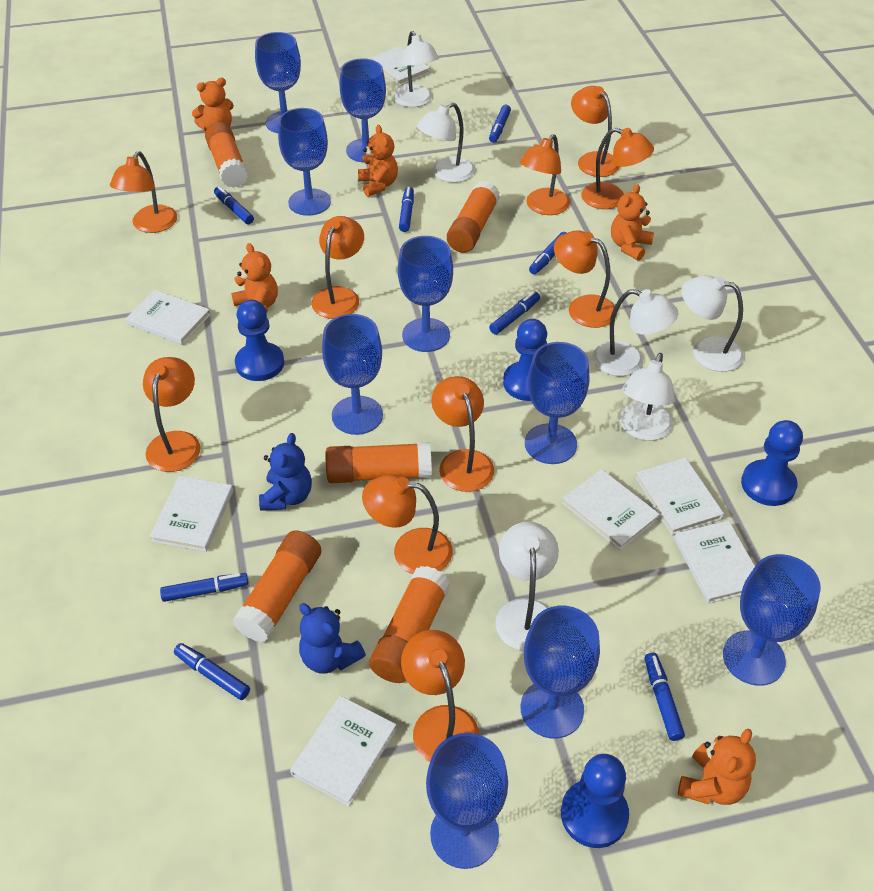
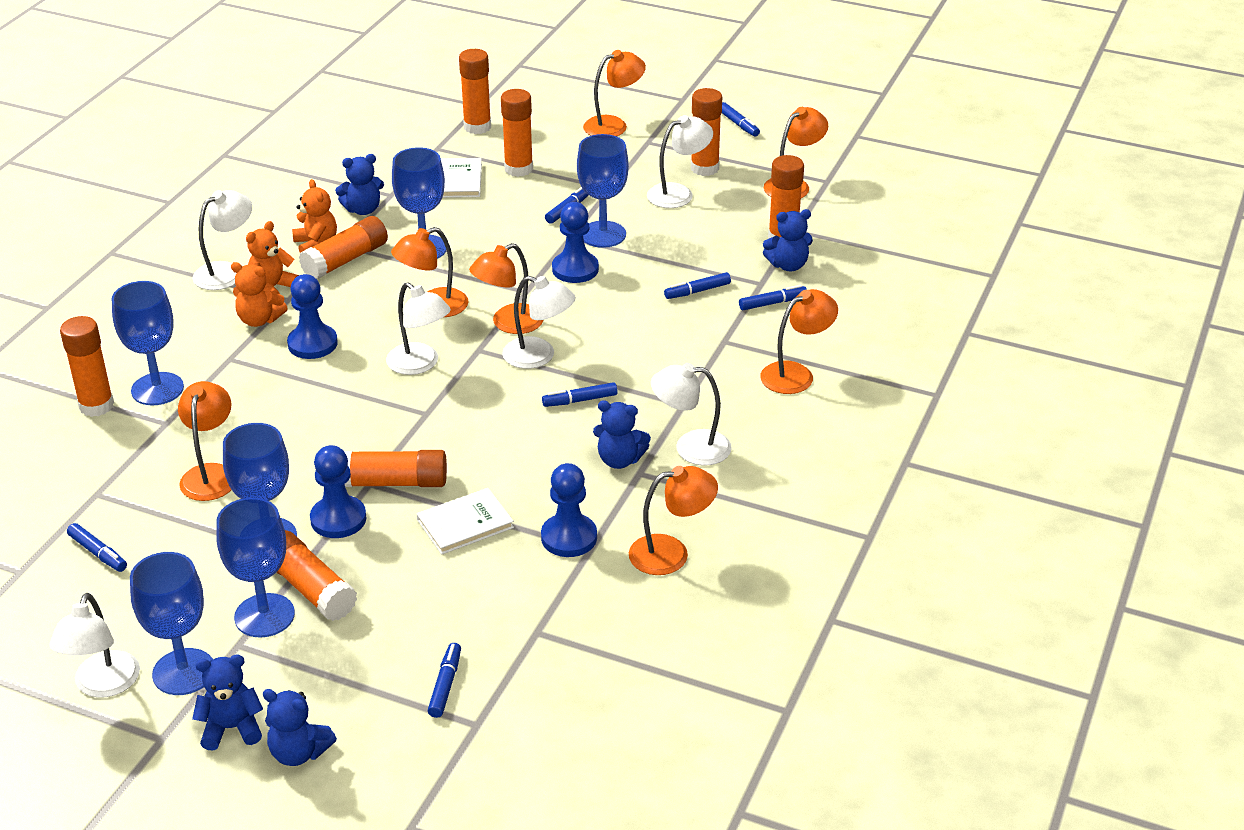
blue goblet: 9 -> 6
blue marker: 8 -> 7
blue teddy bear: 2 -> 5
orange glue stick: 5 -> 8
orange lamp: 10 -> 7
orange teddy bear: 5 -> 3
white book: 7 -> 2

